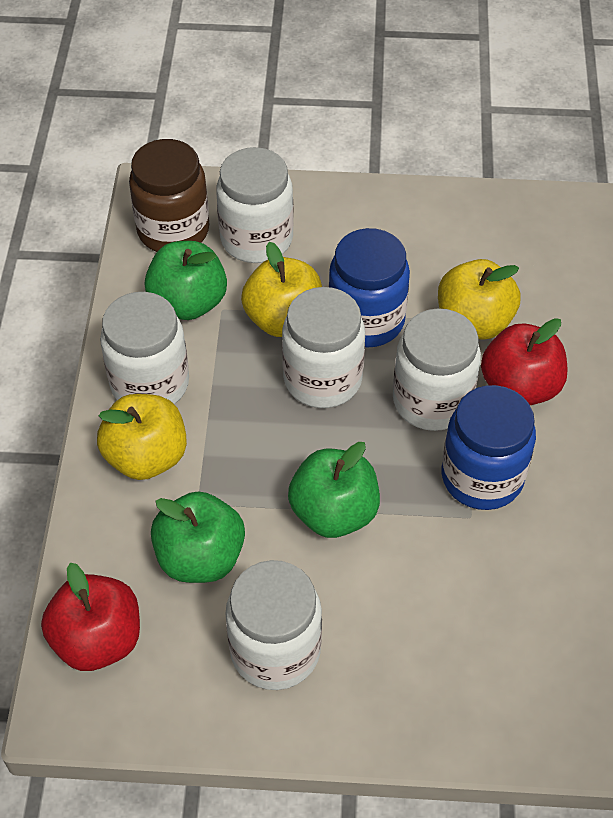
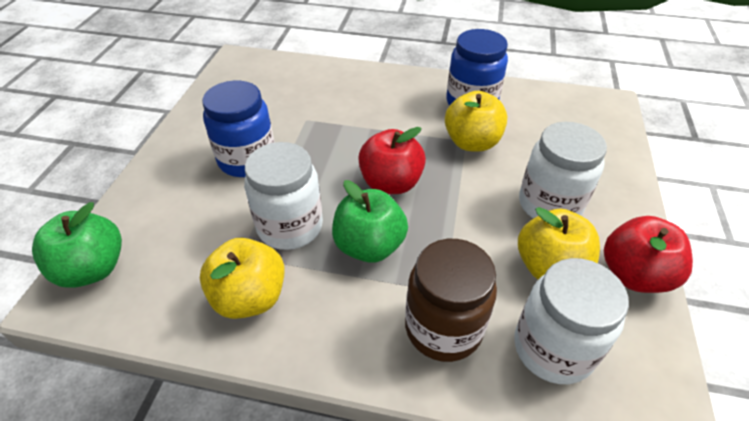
green apple: 3 -> 2
white jar: 5 -> 3

